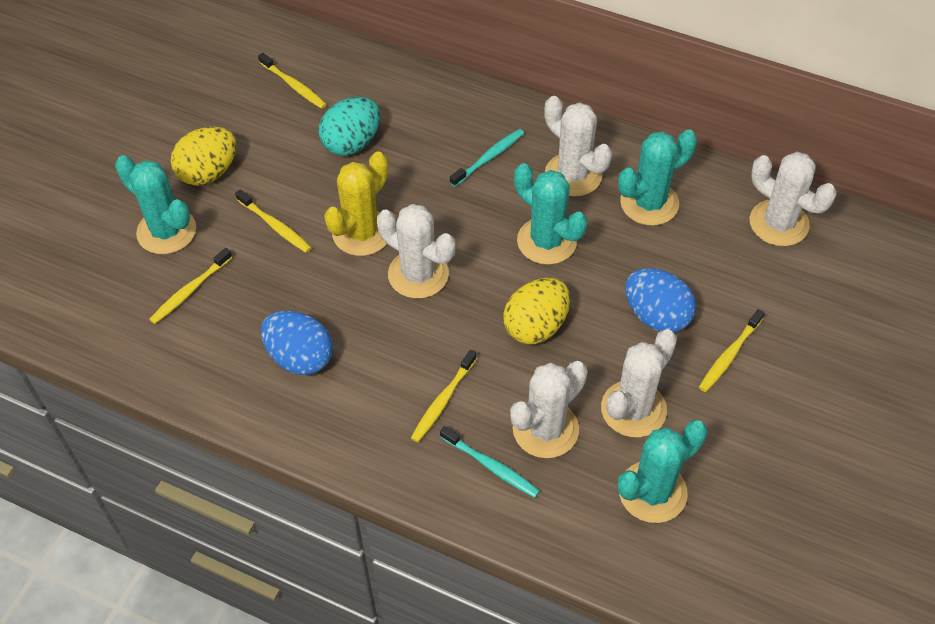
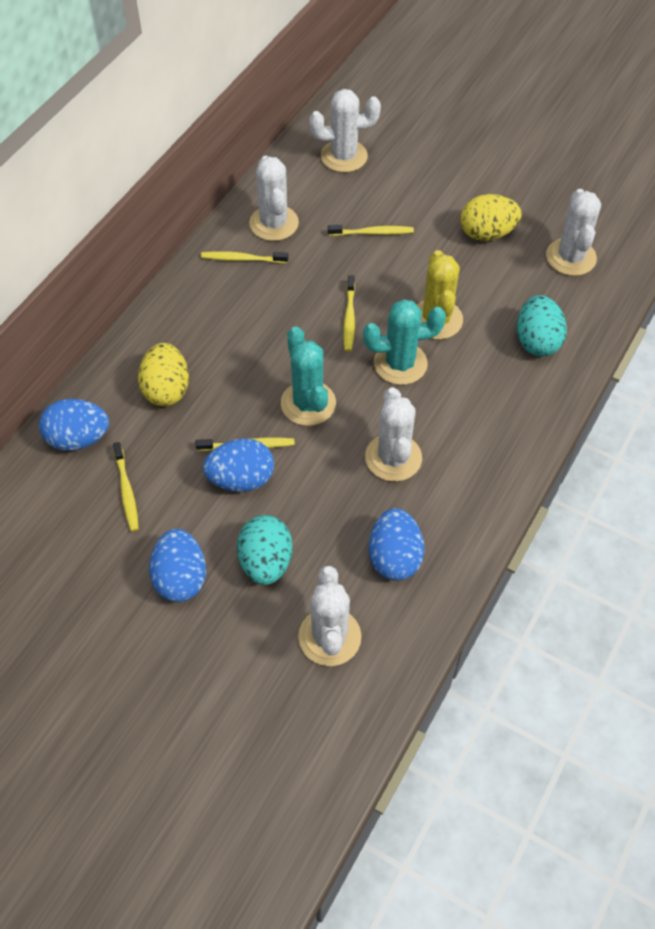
blue egg: 2 -> 4
turquoise cactus: 4 -> 2
turquoise egg: 1 -> 2
turquoise toothbrush: 2 -> 0

